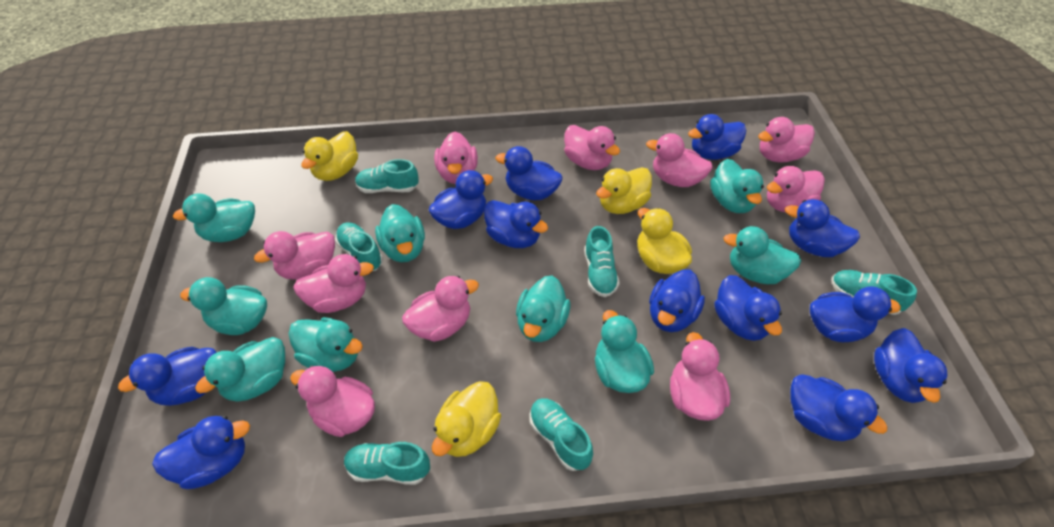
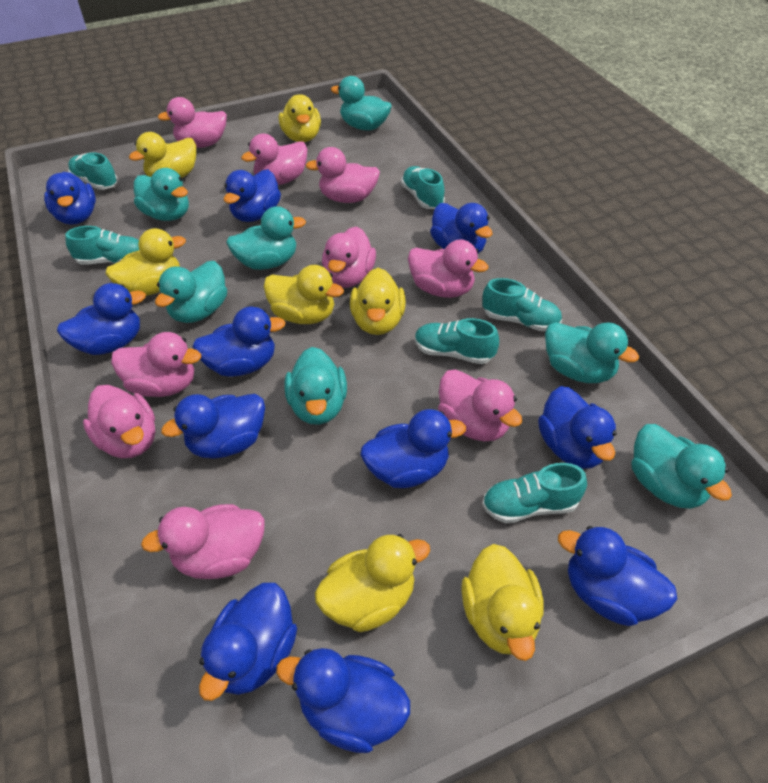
blue duck: 12 -> 11
pink duck: 10 -> 9
turquoise duck: 9 -> 7
yellow duck: 4 -> 7

